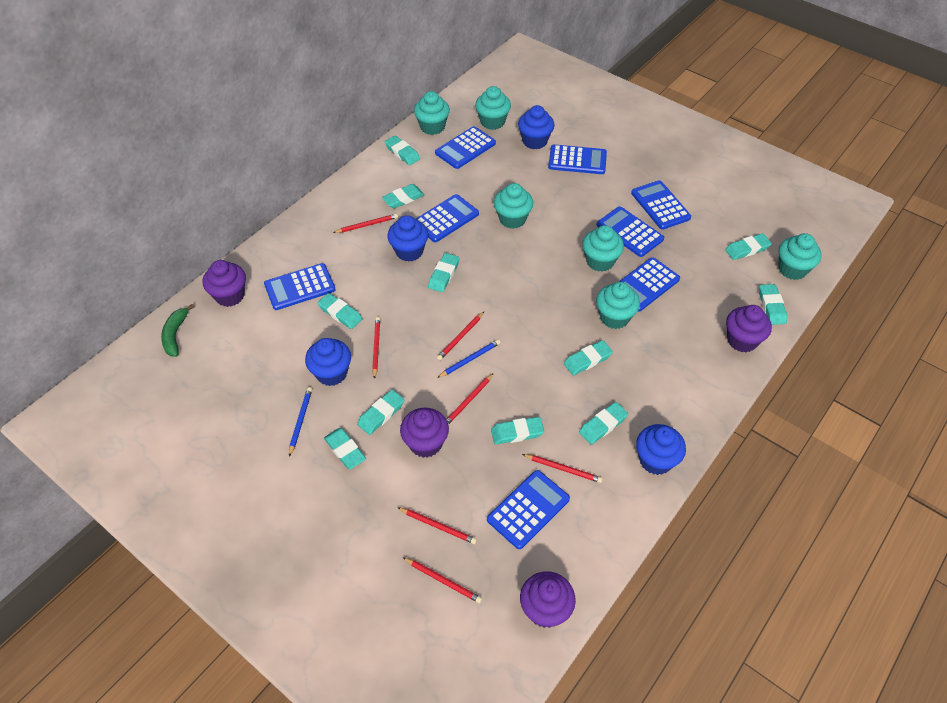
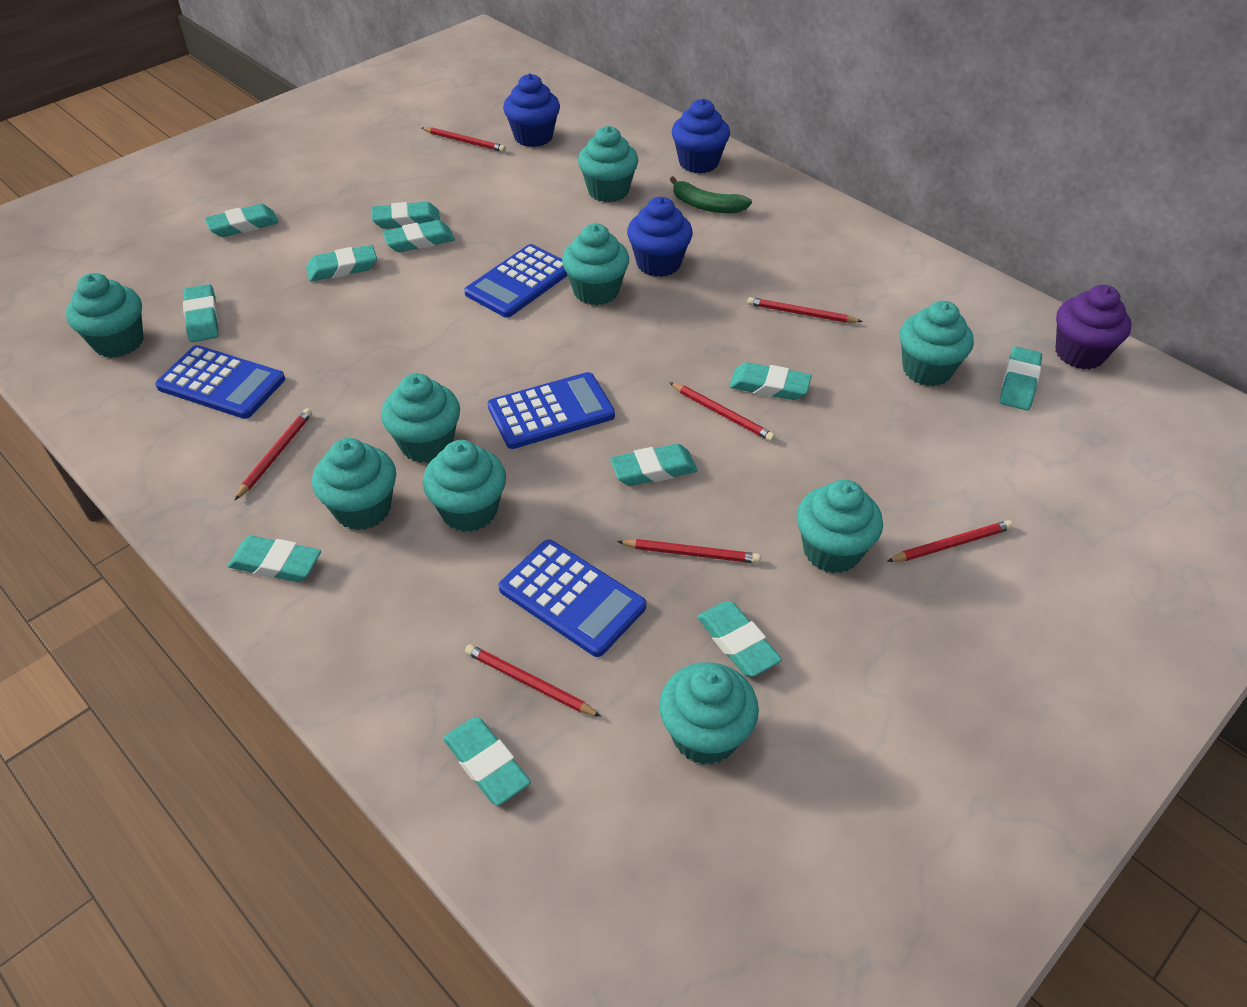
blue calculator: 8 -> 4
blue cupcake: 4 -> 3
blue pencil: 2 -> 0
purple cupcake: 4 -> 1
turquoise cupcake: 6 -> 9

